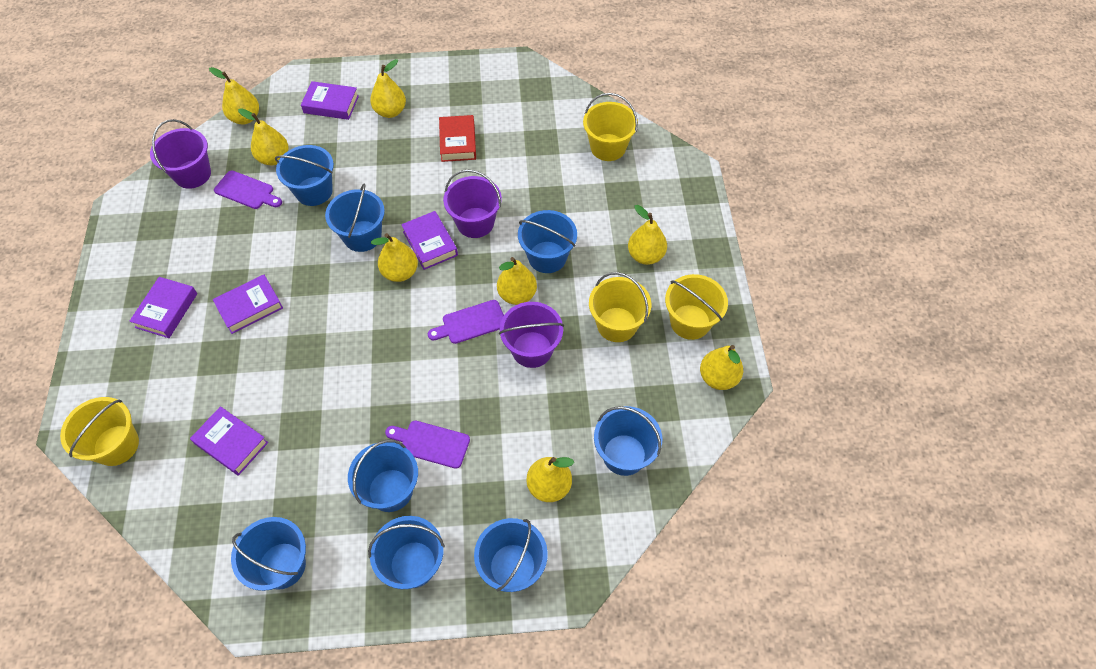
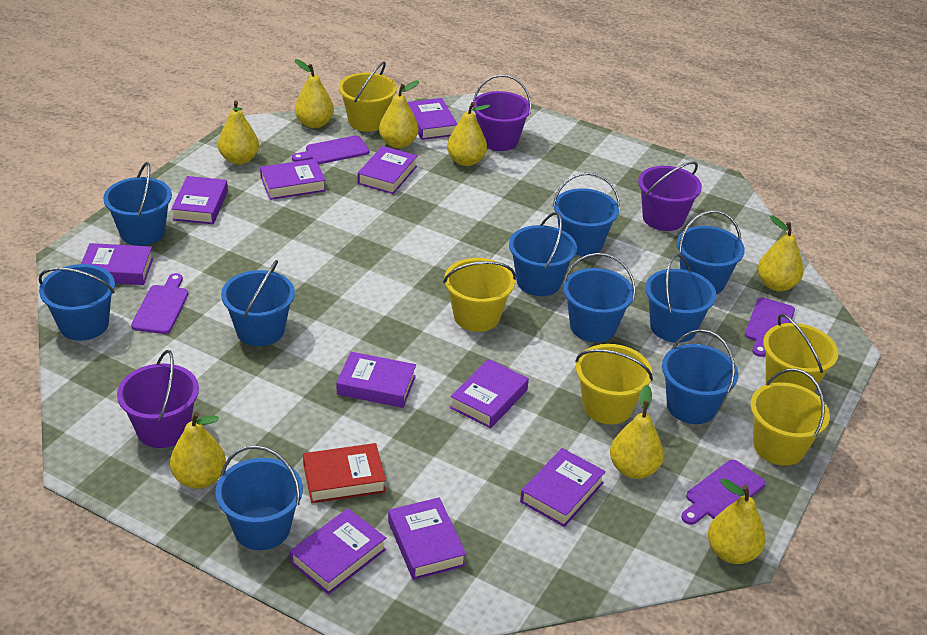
blue bucket: 8 -> 10
purple book: 5 -> 10
purple cutting board: 3 -> 4
yellow bucket: 4 -> 5

